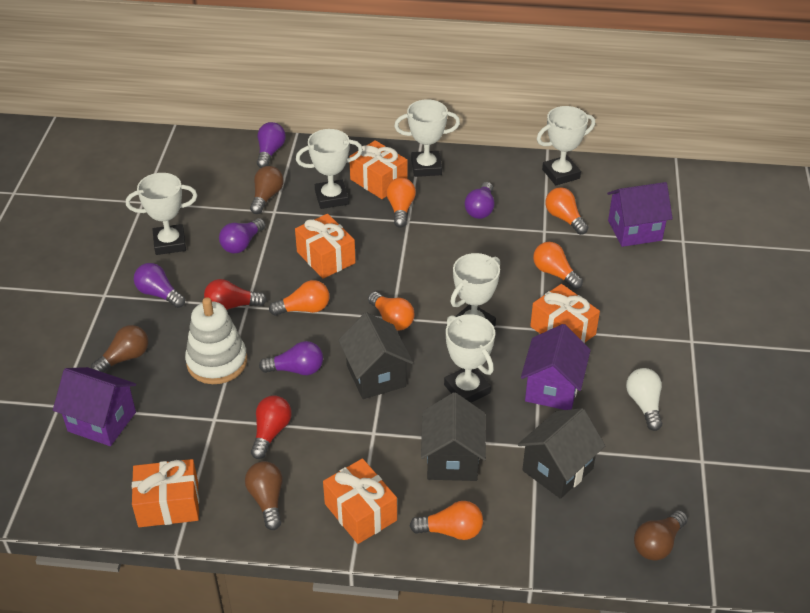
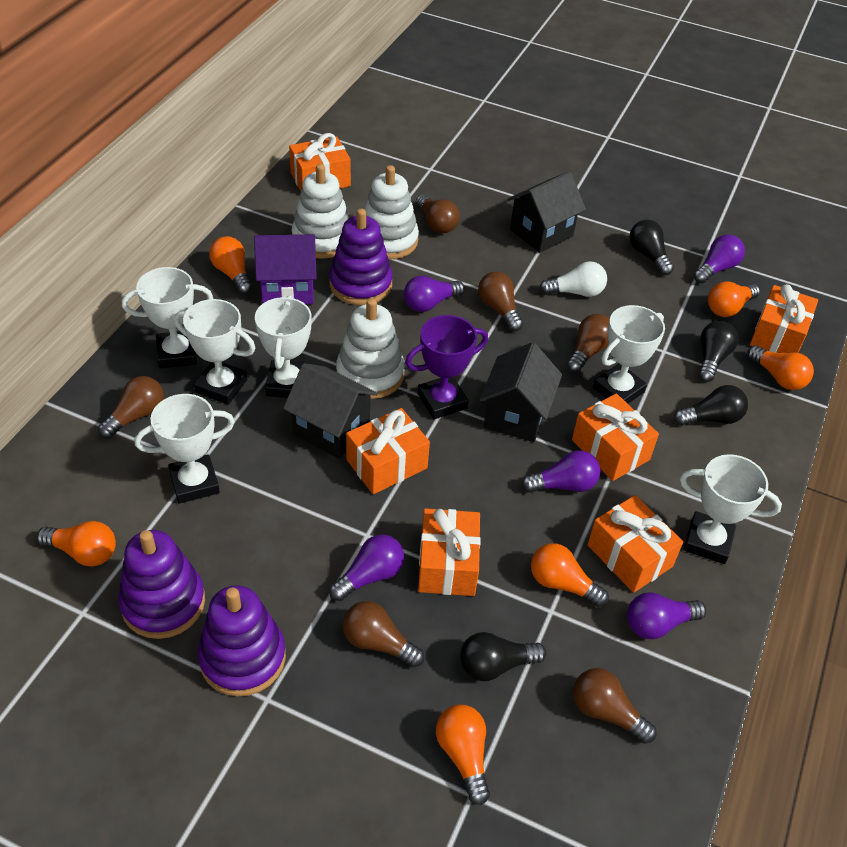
black light bulb: 0 -> 4
brown light bulb: 4 -> 6
orange gift: 5 -> 6
purple house: 3 -> 1
purple stacking toy: 0 -> 3
purple trophy: 0 -> 1
red light bulb: 2 -> 0
white stacking toy: 1 -> 3

